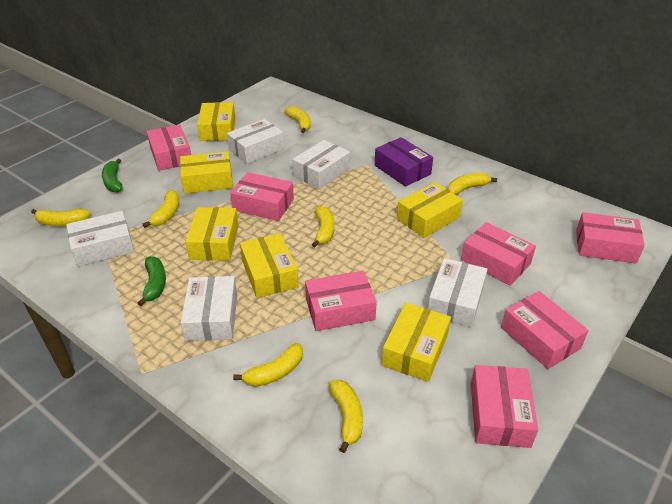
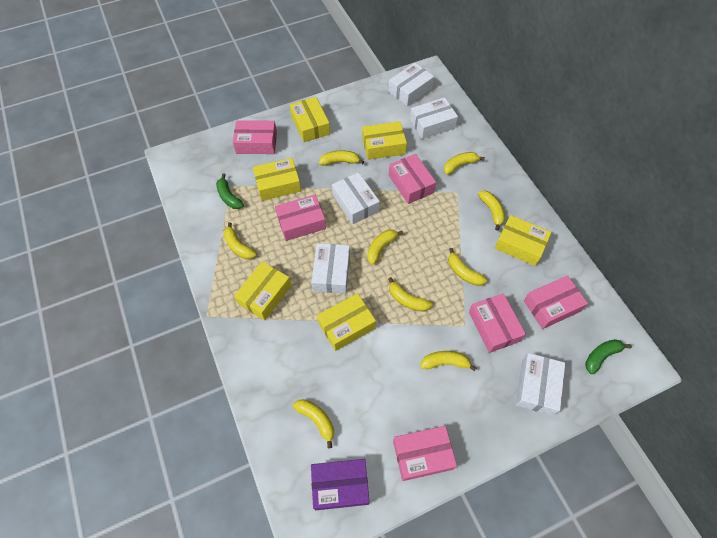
pink box: 7 -> 6
yellow banana: 7 -> 9

